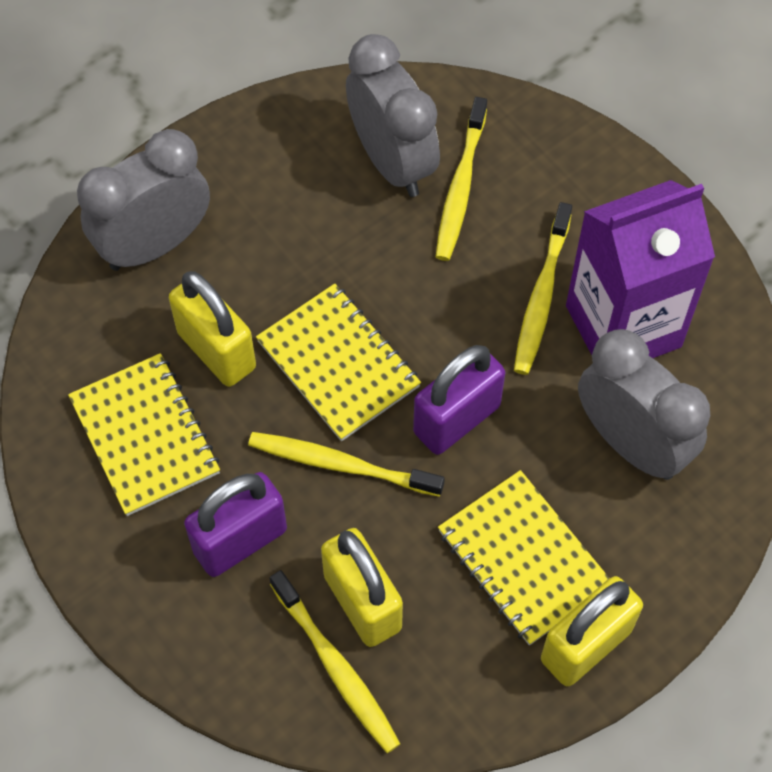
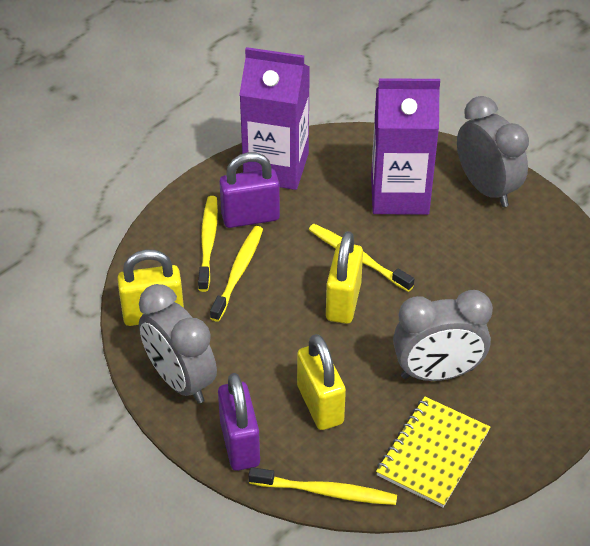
purple carton: 1 -> 2
yellow notebook: 3 -> 1

